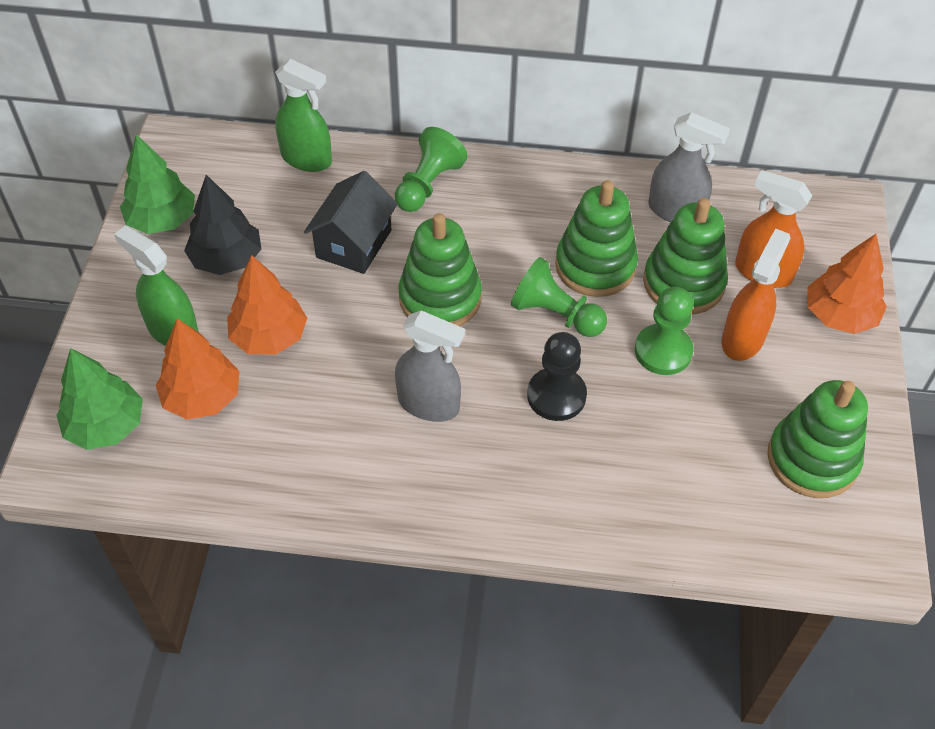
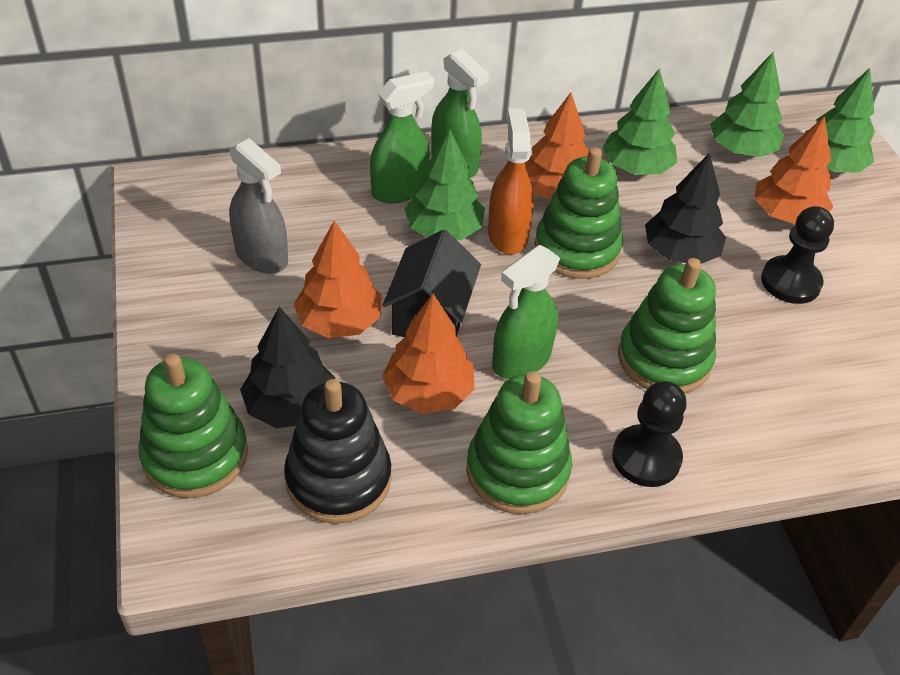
black pawn: 1 -> 2
black stacking toy: 0 -> 1
black tree: 1 -> 2
green pawn: 3 -> 0
green spray bottle: 2 -> 3
green tree: 2 -> 4
grey spray bottle: 2 -> 1
orange spray bottle: 2 -> 1
orange tree: 3 -> 4

